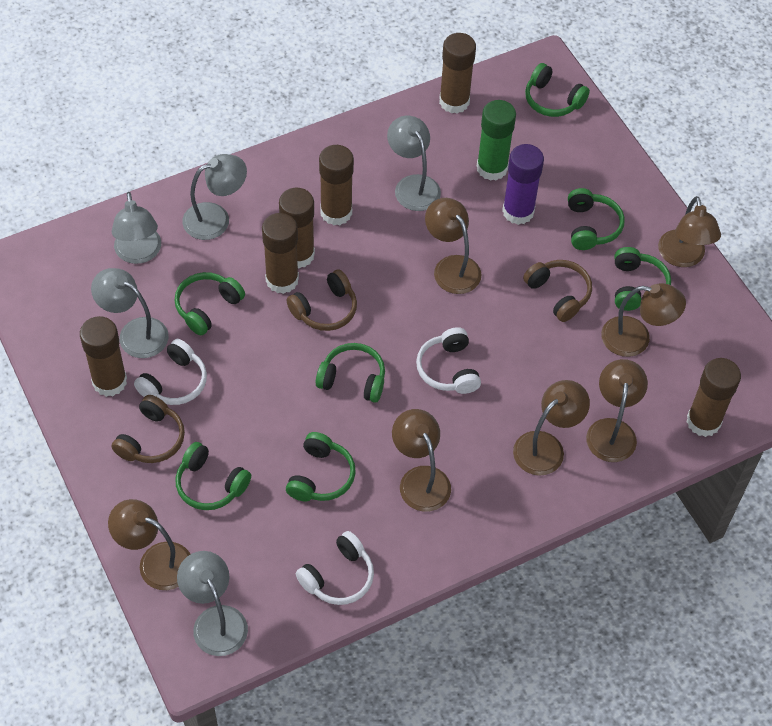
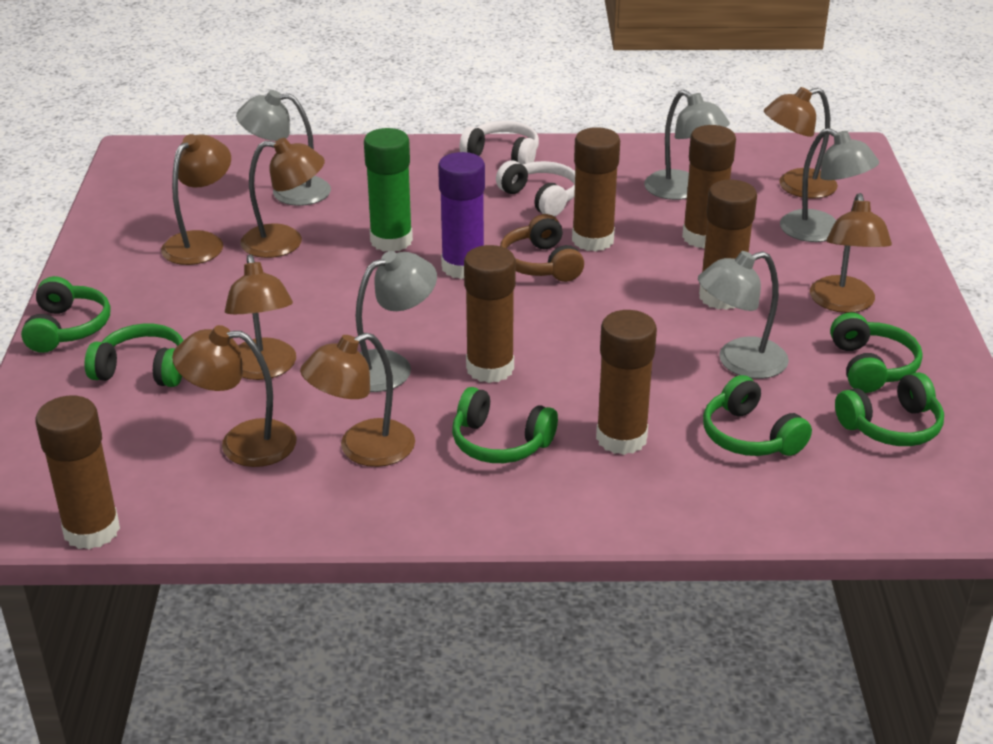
brown headphones: 3 -> 1
green headphones: 7 -> 6
white headphones: 3 -> 2

